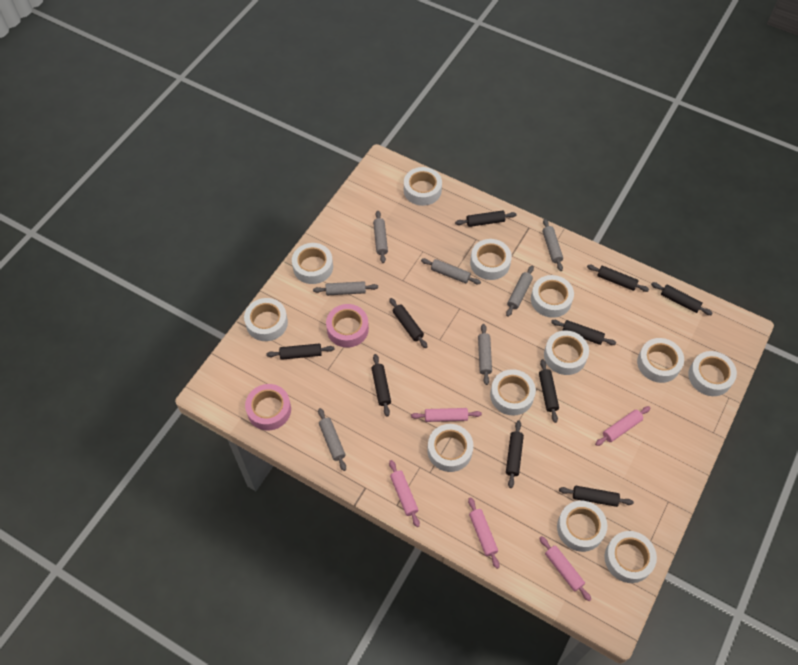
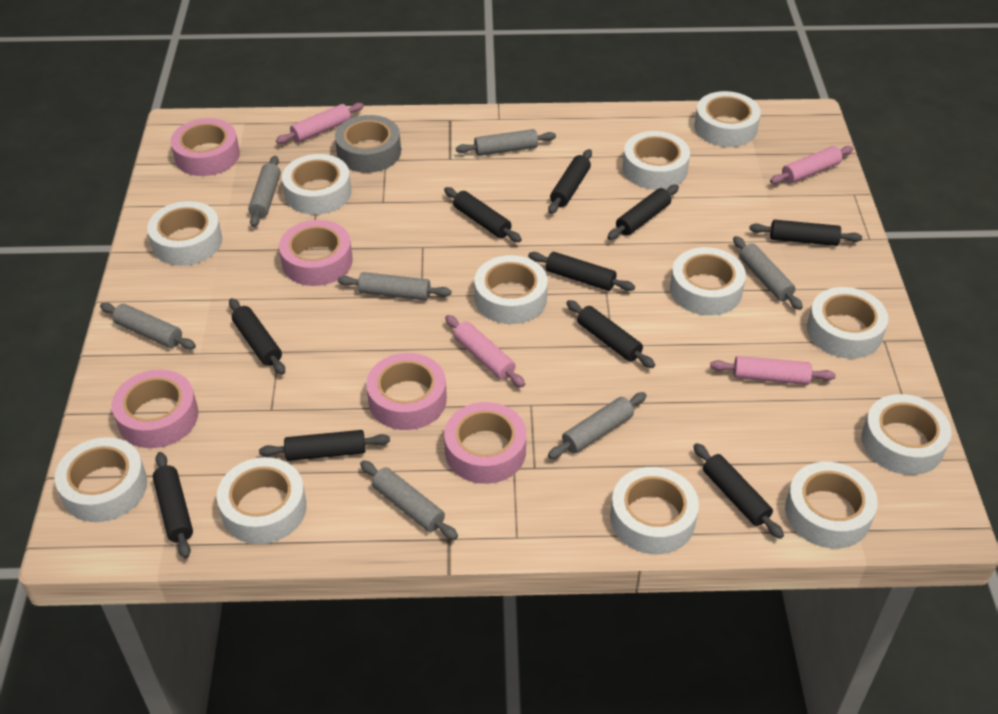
grey tape: 0 -> 1
pink rolling pin: 5 -> 4
pink tape: 2 -> 5

